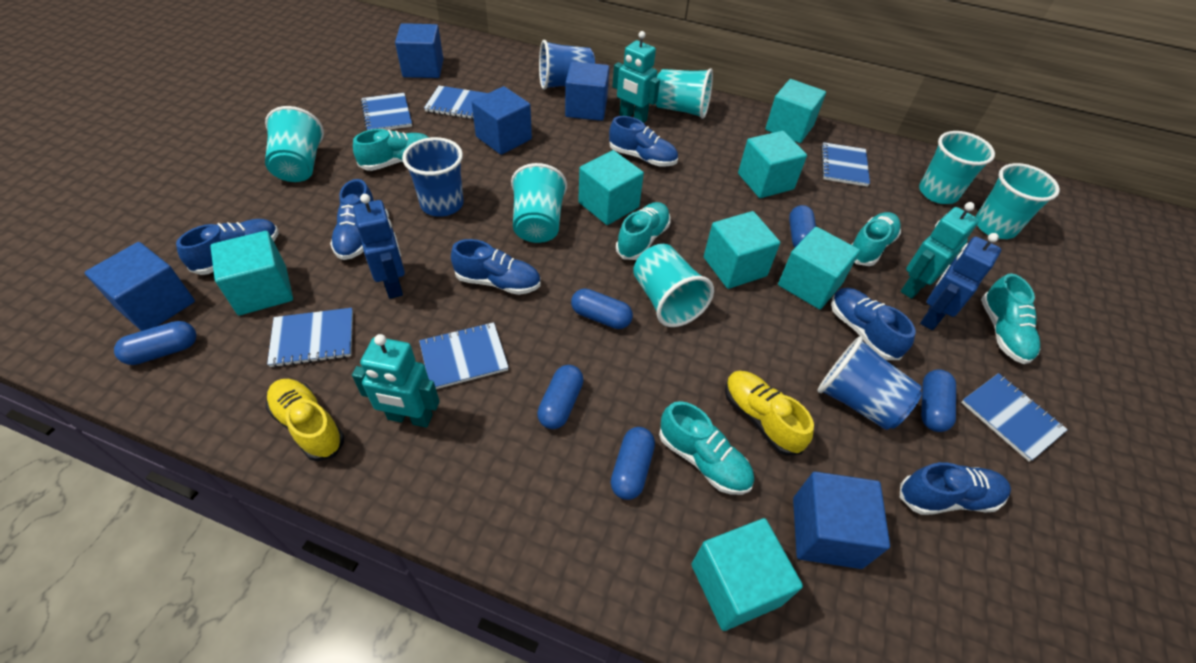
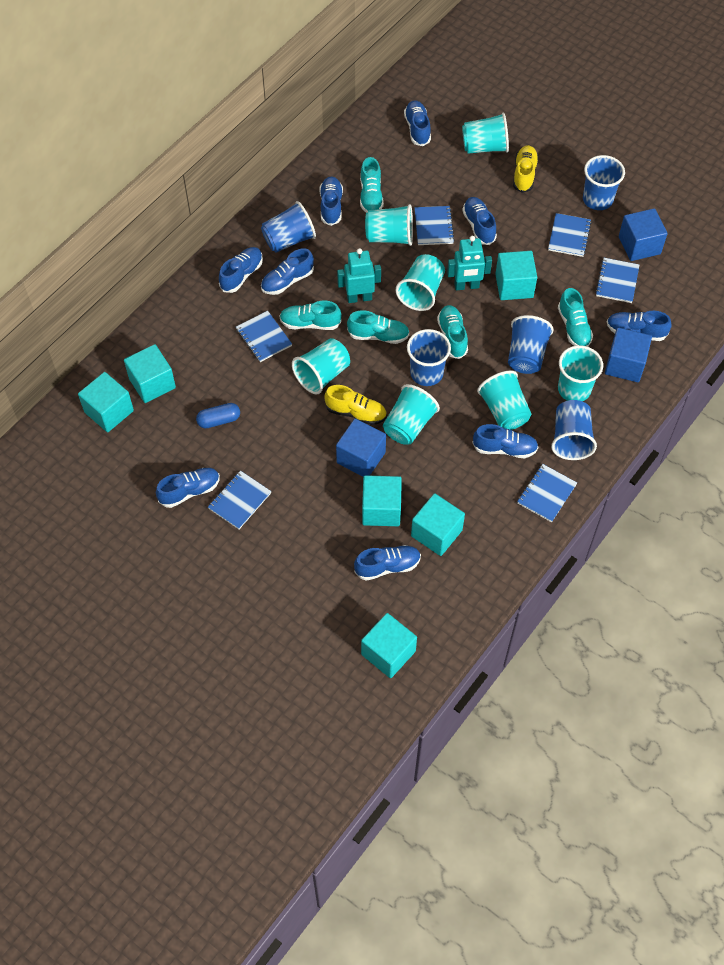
blue capsule: 6 -> 1
blue cube: 5 -> 3
blue cup: 3 -> 5
blue robot: 2 -> 0
blue shoe: 6 -> 9
turquoise cube: 7 -> 6
turquoise cup: 6 -> 7
turquoise robot: 3 -> 2

